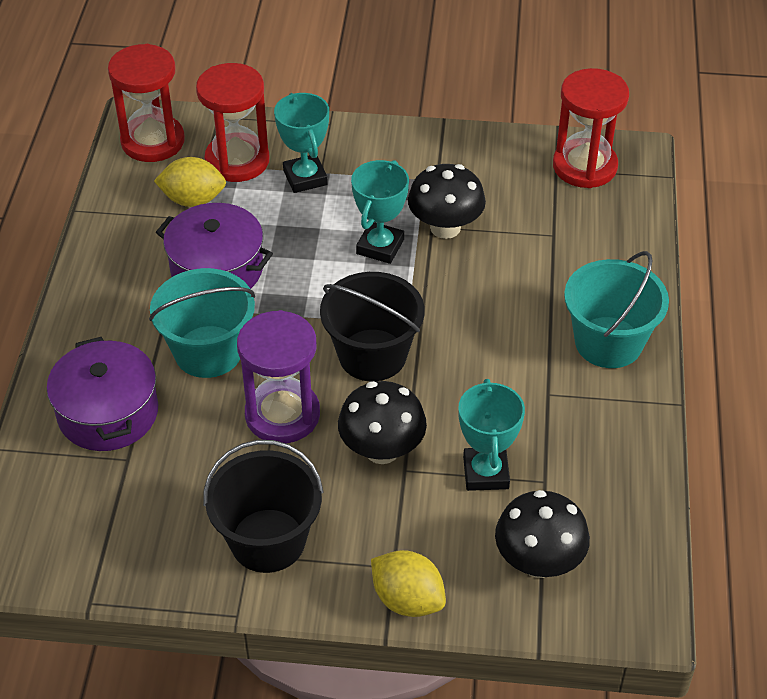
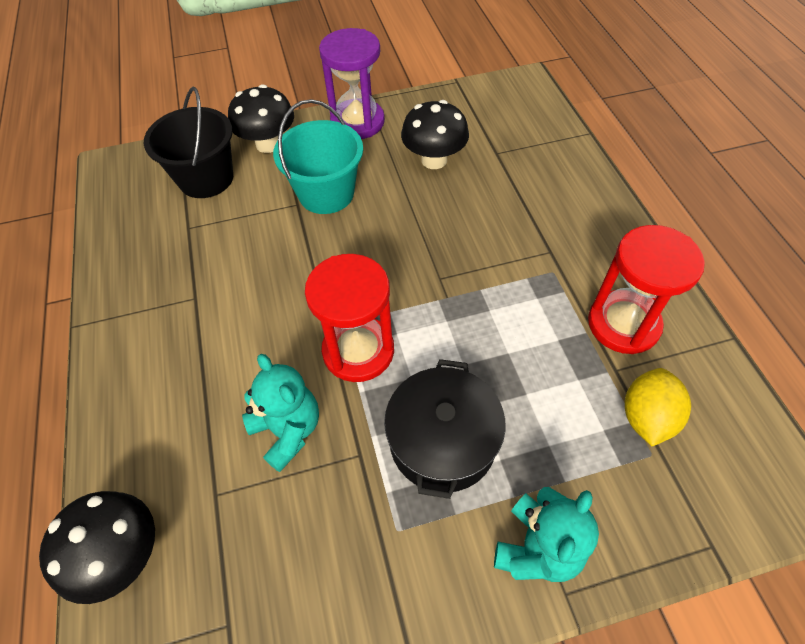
black bucket: 2 -> 1
black pot: 0 -> 1
purple pot: 2 -> 0
red hourglass: 3 -> 2
turquoise bucket: 2 -> 1
turquoise teddy bear: 0 -> 2
turquoise trophy: 3 -> 0
yellow lemon: 2 -> 1

